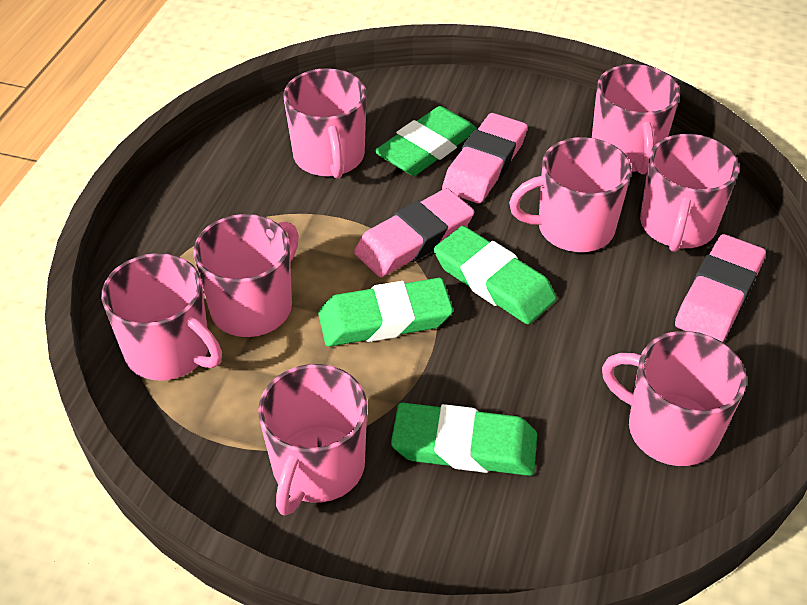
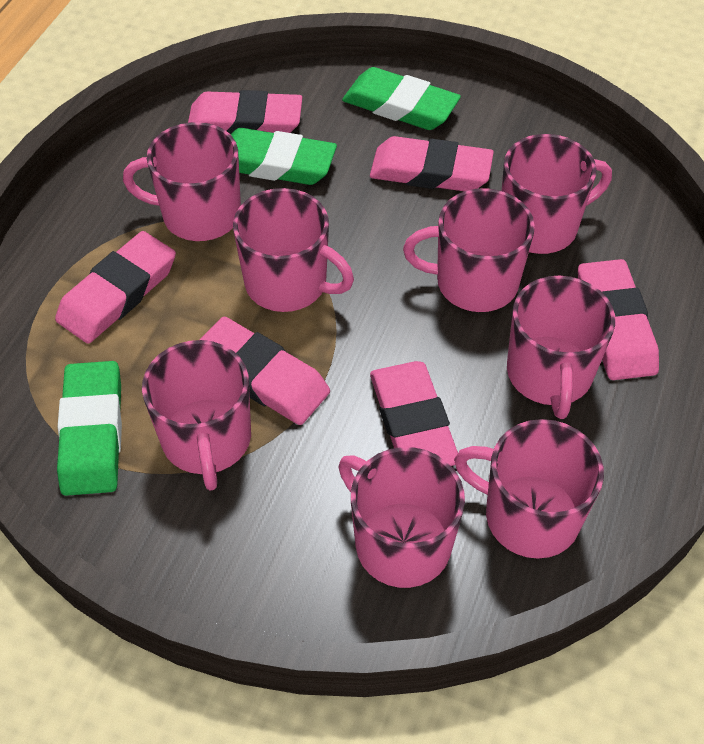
green eraser: 4 -> 3
pink eraser: 3 -> 6

